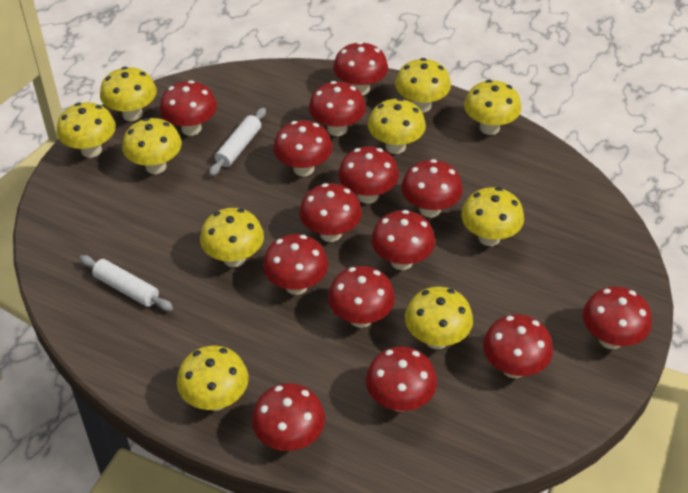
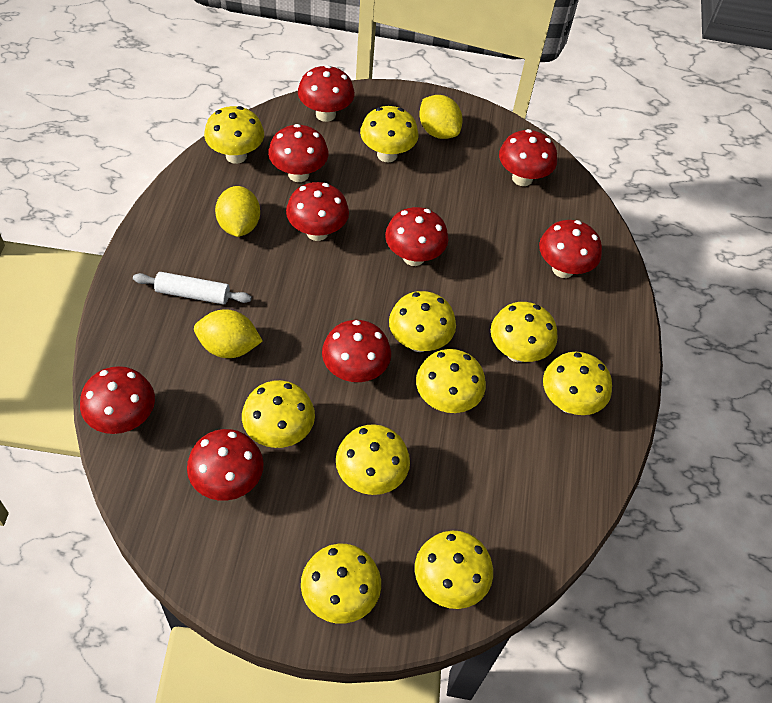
red mushroom: 14 -> 9
white rolling pin: 2 -> 1
yellow lemon: 0 -> 3

